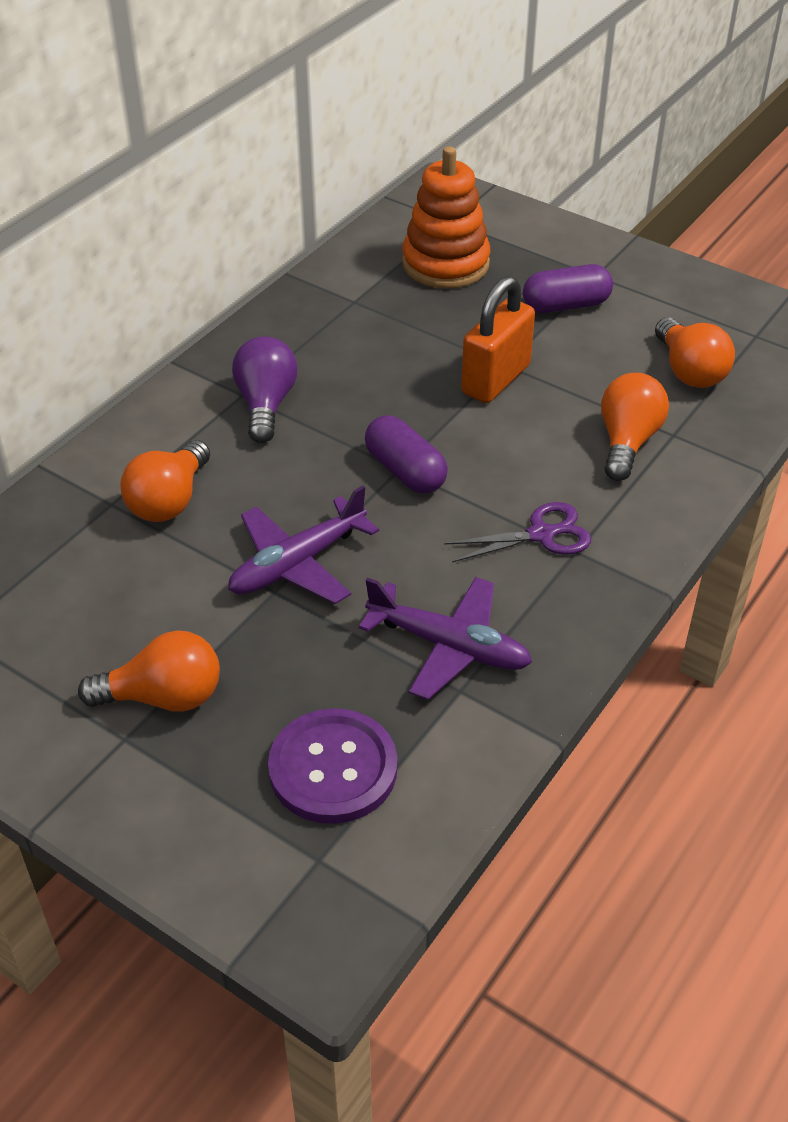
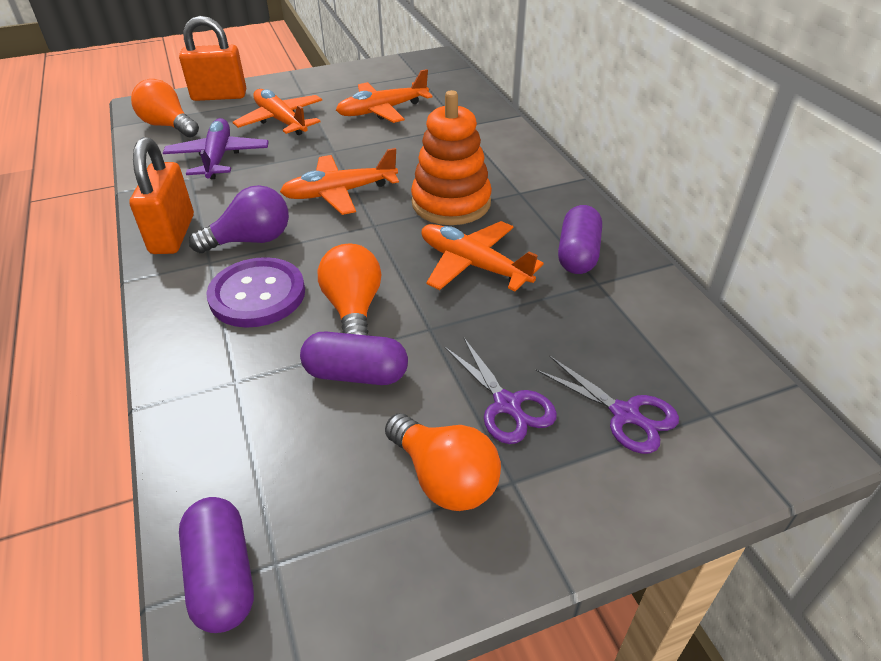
orange light bulb: 4 -> 3
orange padlock: 1 -> 2
orange plane: 0 -> 4
purple capsule: 2 -> 3
purple plane: 2 -> 1
purple scissors: 1 -> 2

